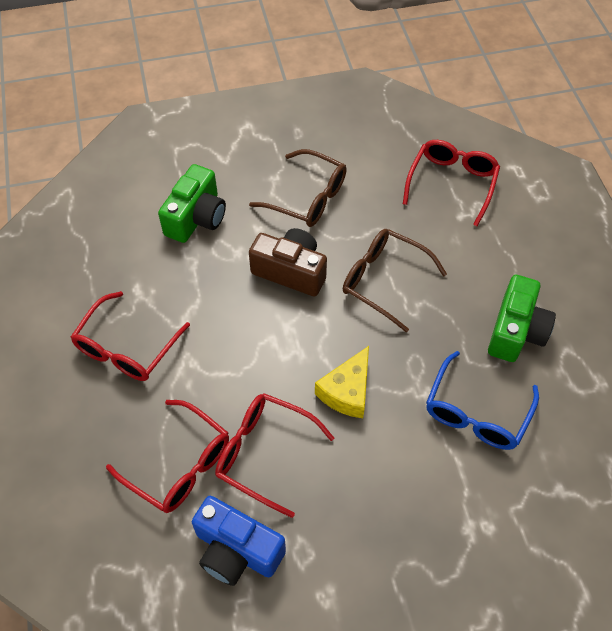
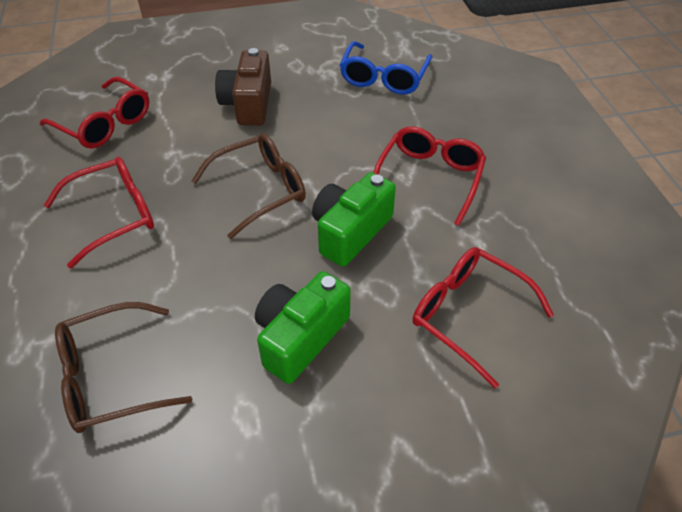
blue camera: 1 -> 0
yellow cheese: 1 -> 0

